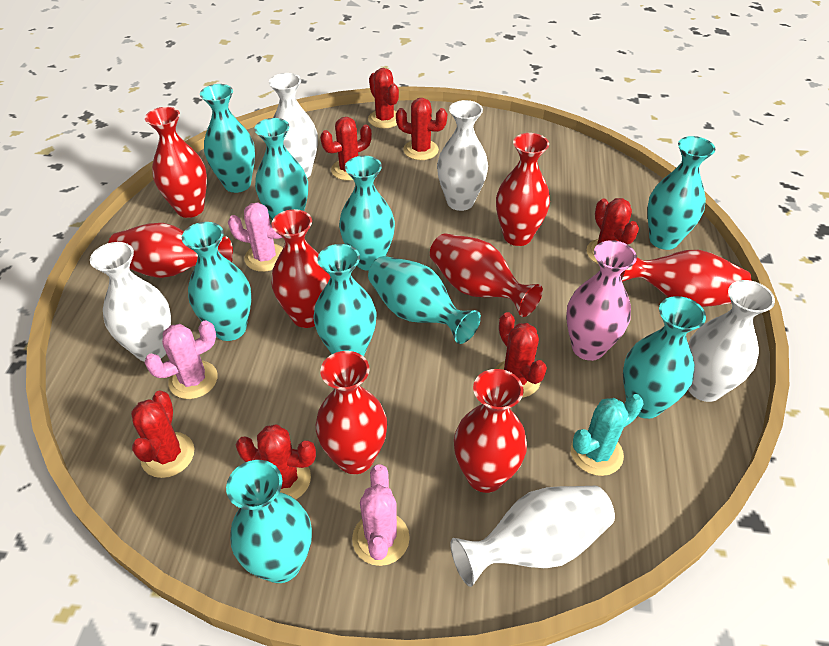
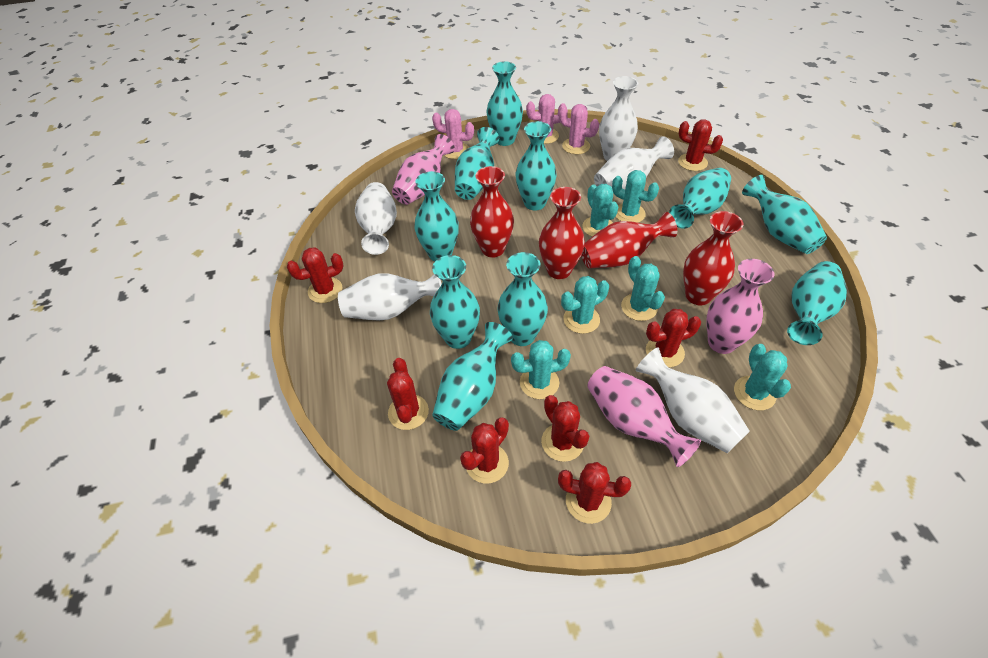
pink vase: 1 -> 3
red vase: 8 -> 4
turquoise cactus: 1 -> 6
turquoise vase: 9 -> 10

